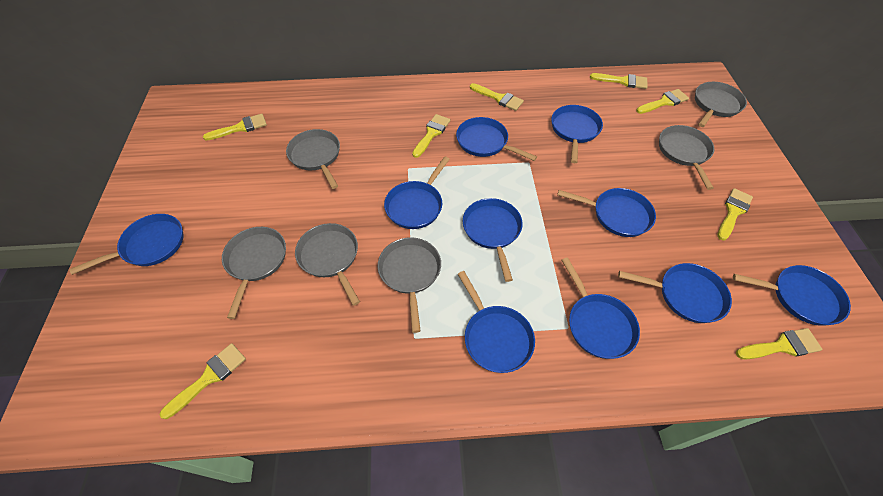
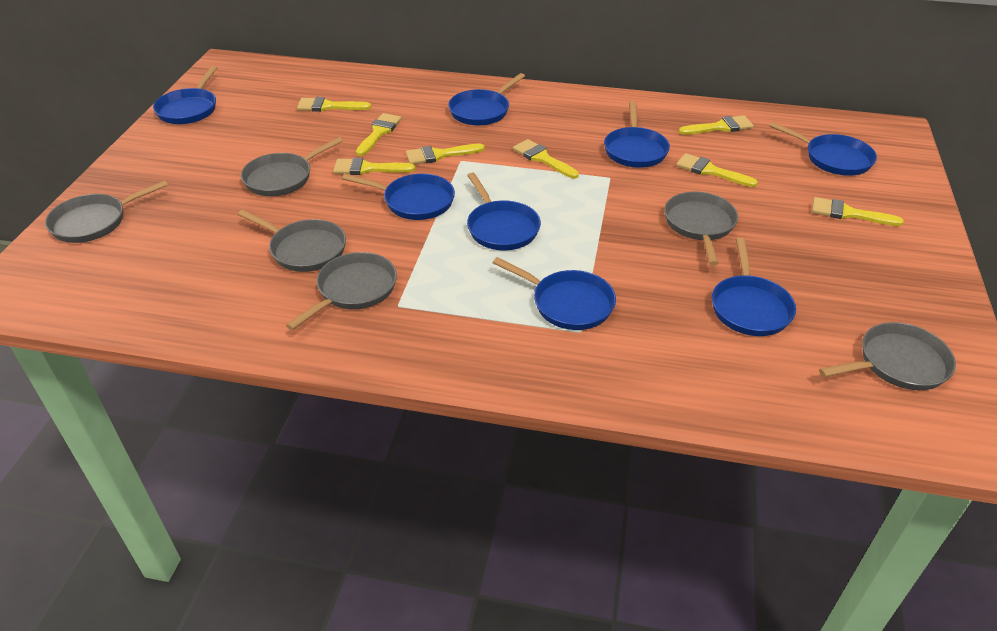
blue pan: 10 -> 8

